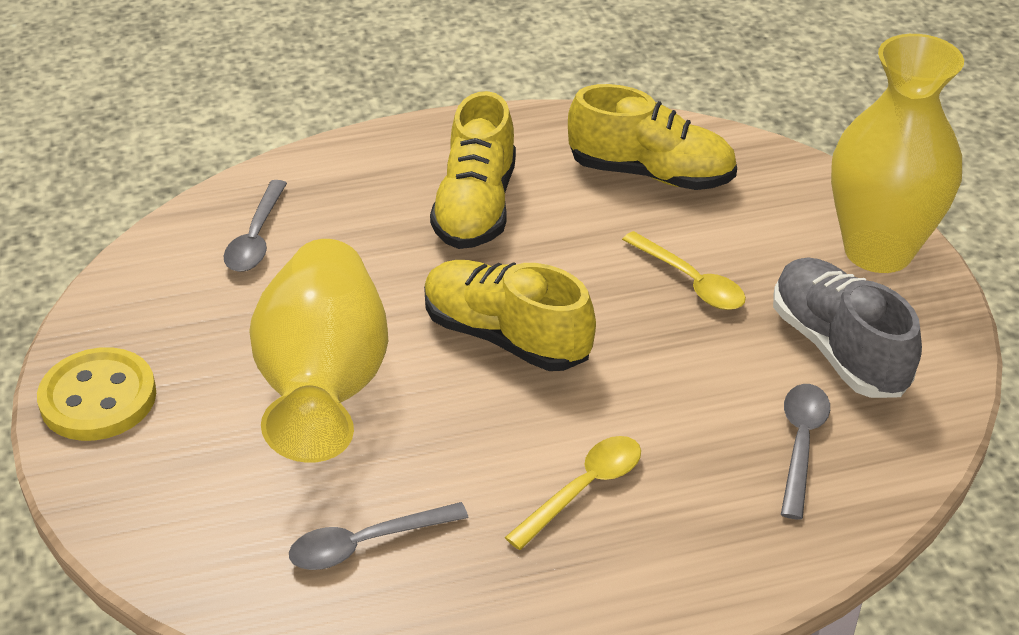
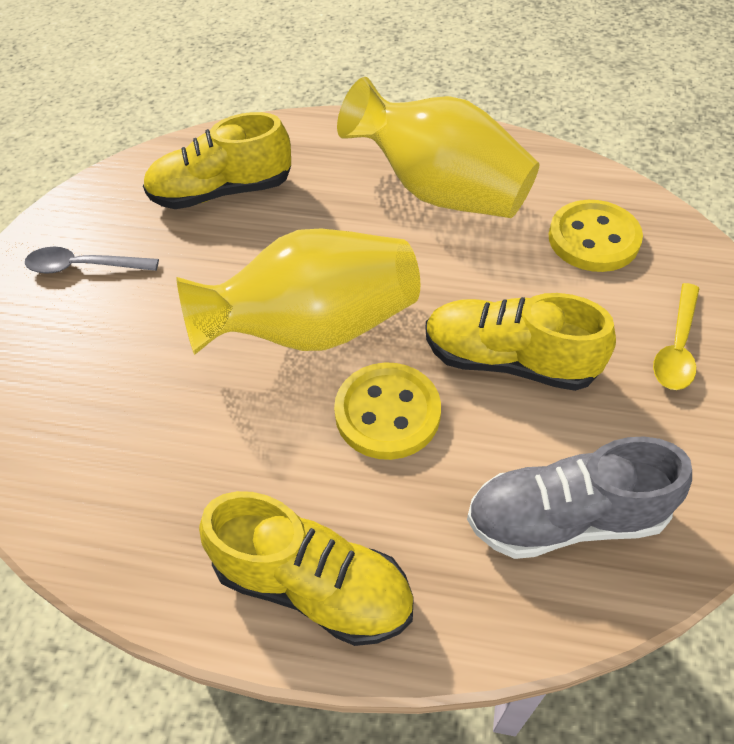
grey spoon: 3 -> 1
yellow button: 1 -> 2
yellow spoon: 2 -> 1

